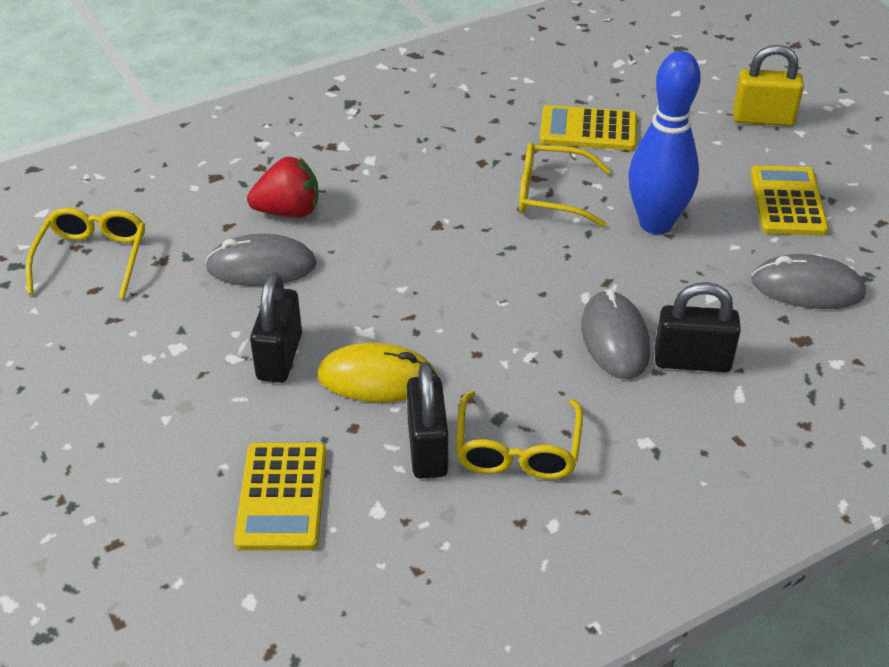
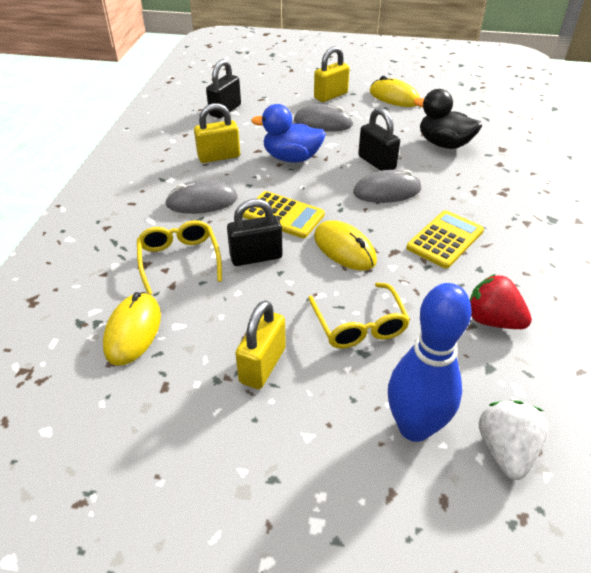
black duck: 0 -> 1
blue duck: 0 -> 1
white strawberry: 0 -> 1
yellow calculator: 3 -> 2
yellow glasses: 3 -> 2
yellow mouse: 1 -> 3
yellow padlock: 1 -> 3

